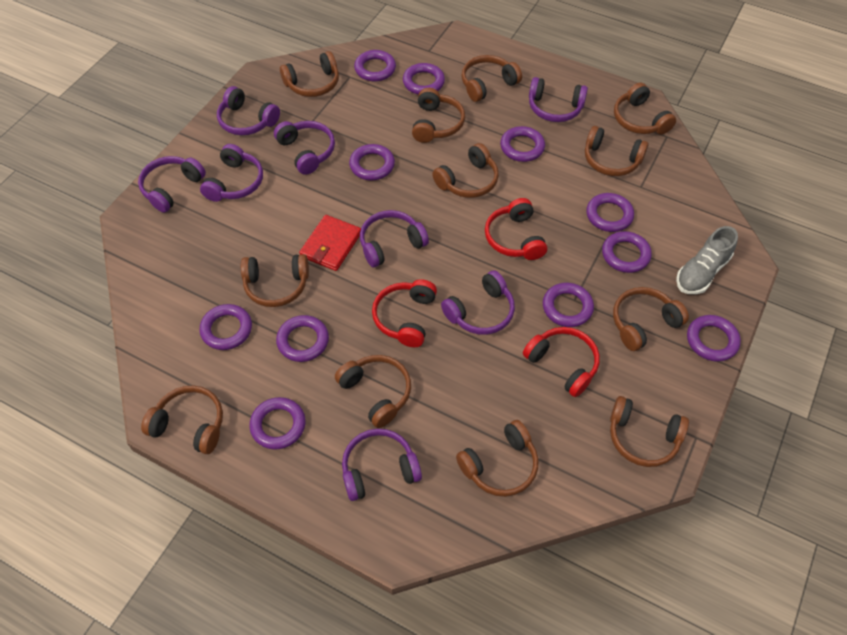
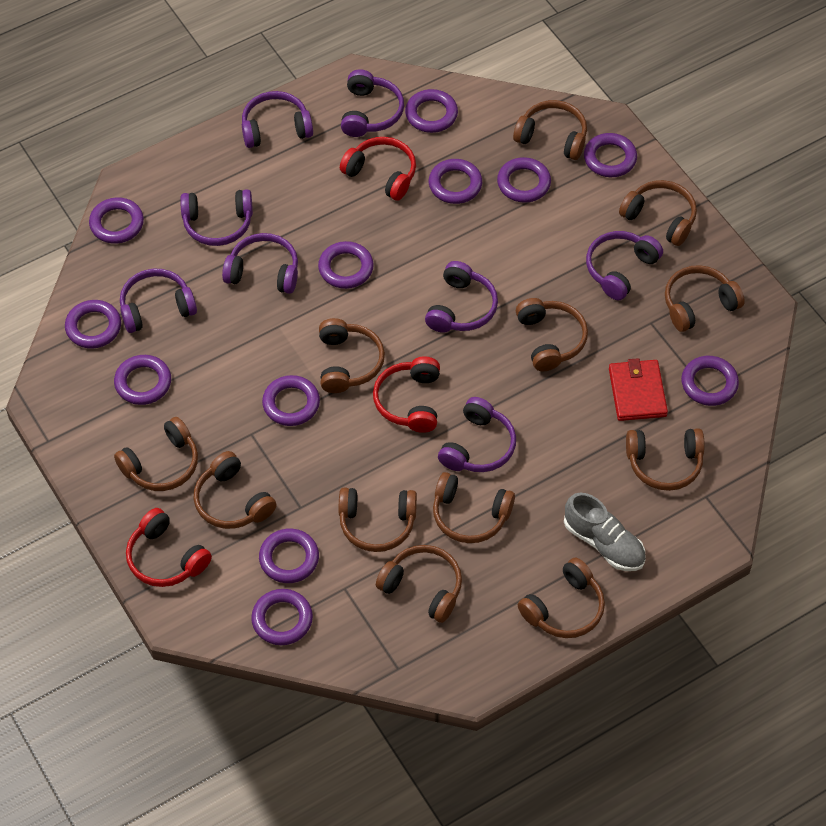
purple ring: 11 -> 12

